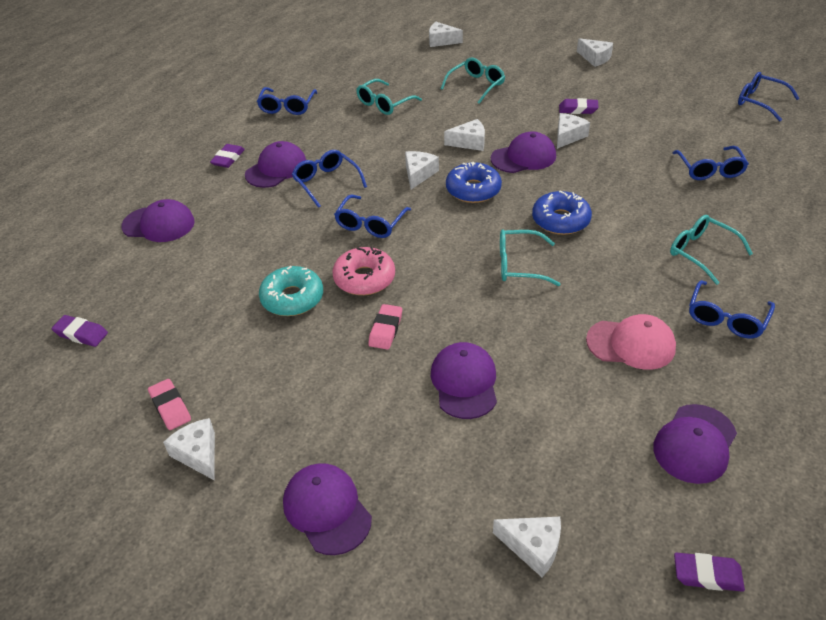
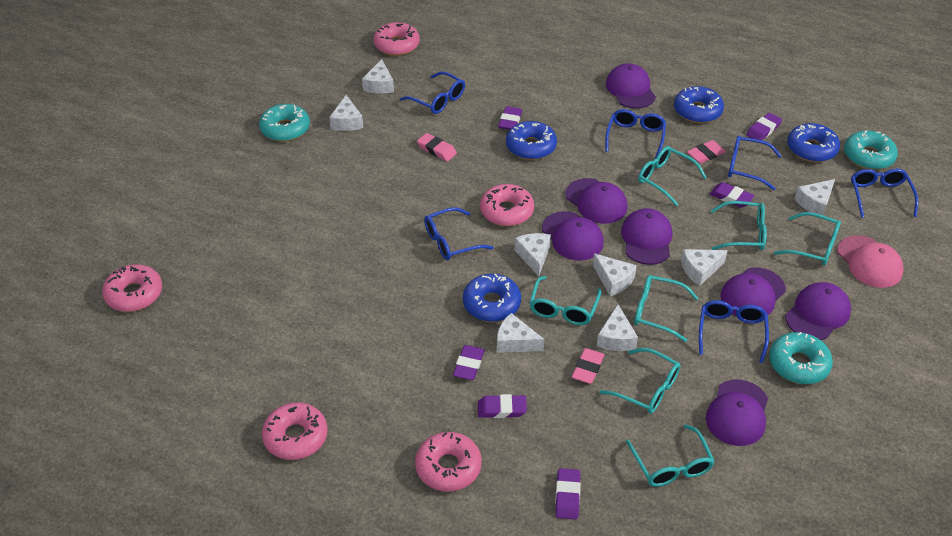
blue donut: 2 -> 4
pink donut: 1 -> 5
pink eraser: 2 -> 3
purple cap: 6 -> 7
purple eraser: 4 -> 6
turquoise donut: 1 -> 3
turquoise glasses: 4 -> 7
white cheese: 7 -> 8

